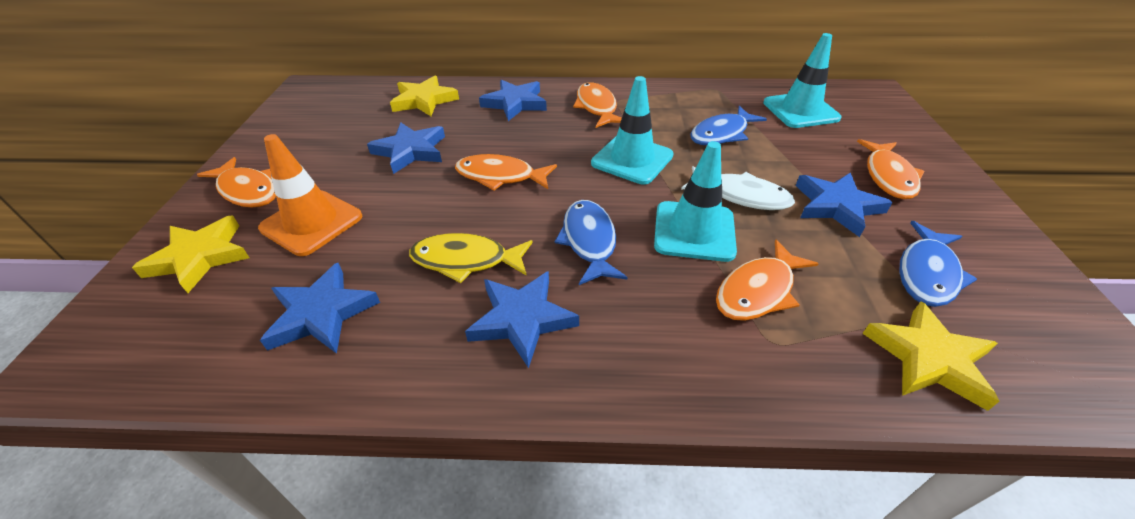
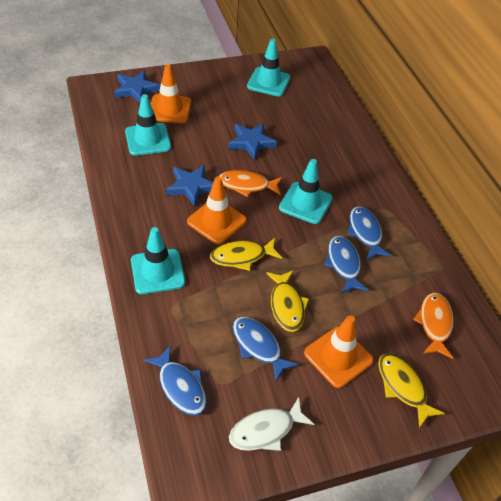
blue fish: 3 -> 4
blue star: 5 -> 3
orange fish: 5 -> 2
orange traffic cone: 1 -> 3
turquoise traffic cone: 3 -> 4
yellow fish: 1 -> 3
yellow star: 3 -> 0

